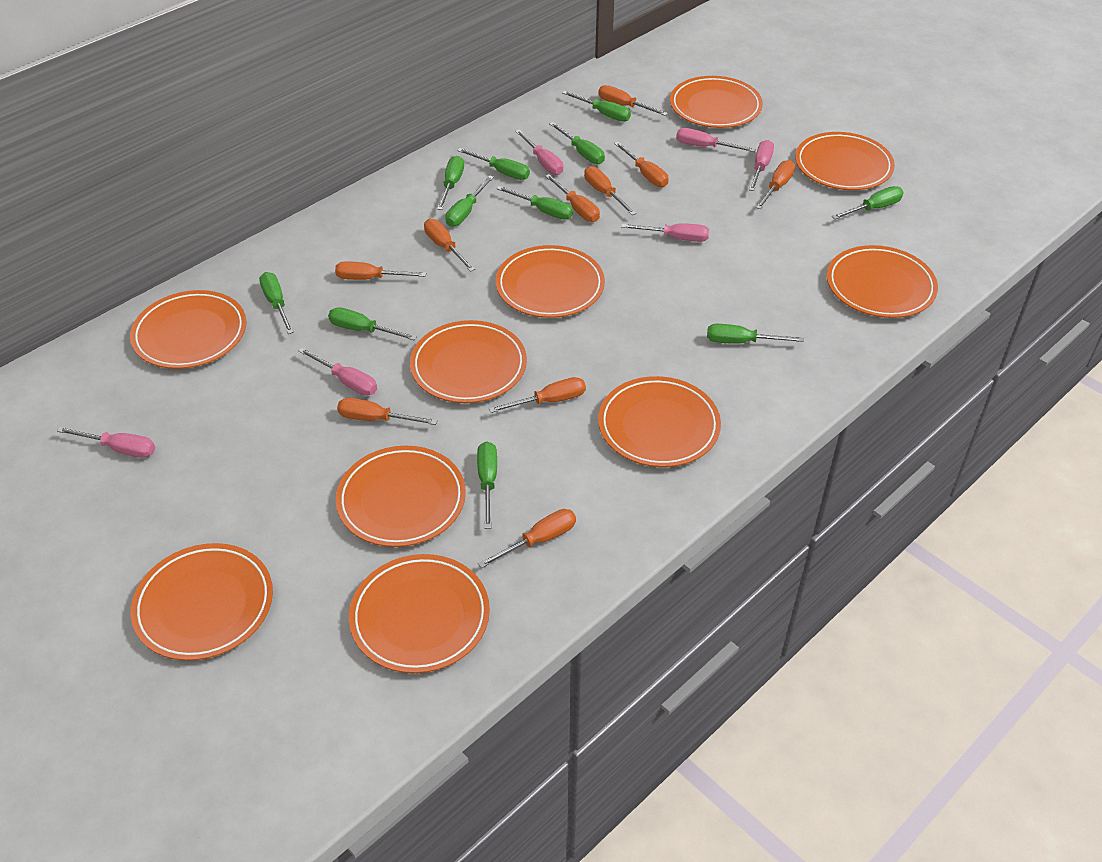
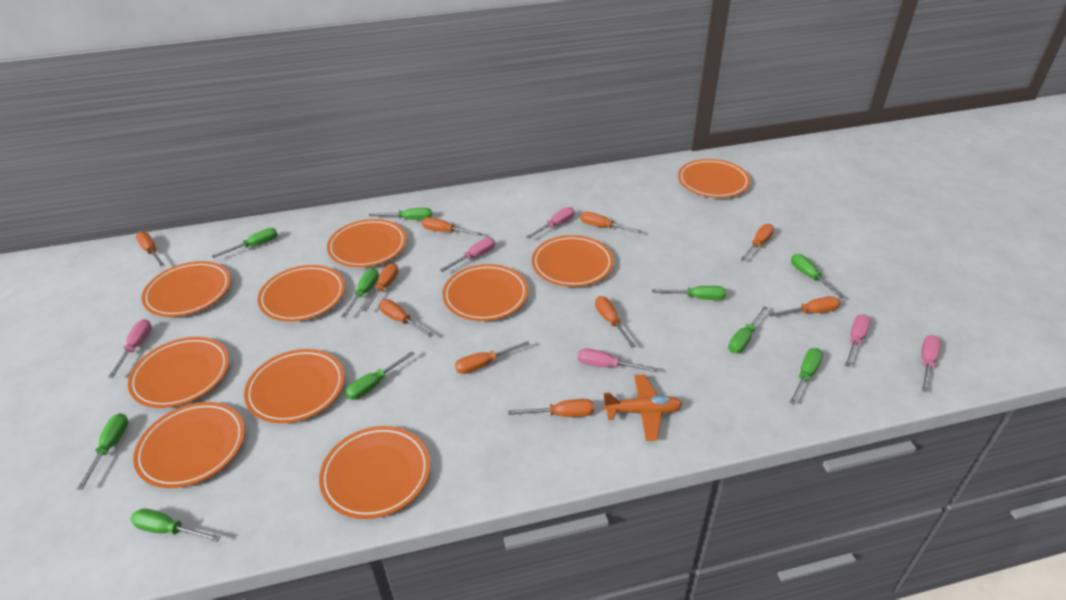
green screwdriver: 11 -> 10
orange plane: 0 -> 1

